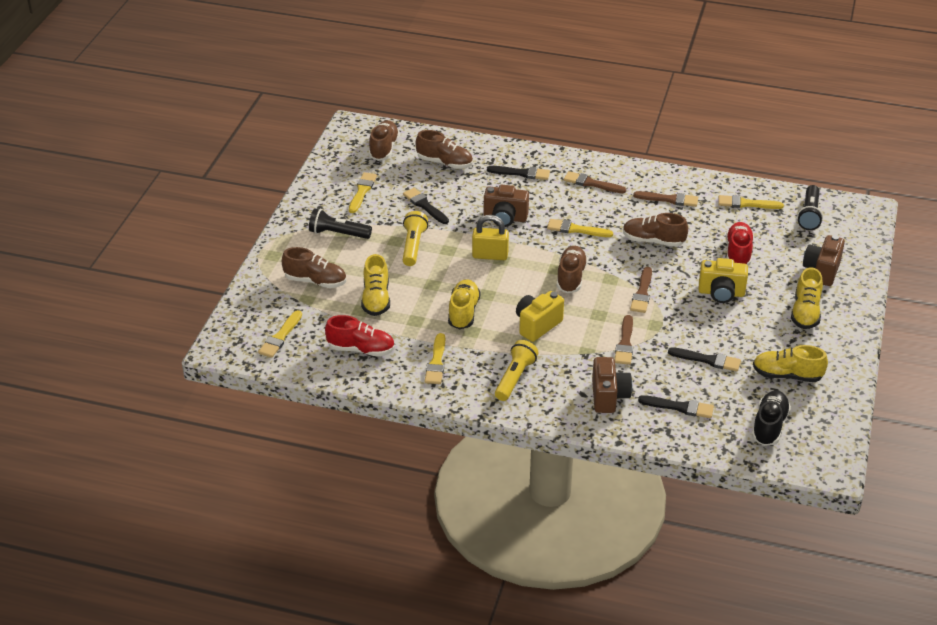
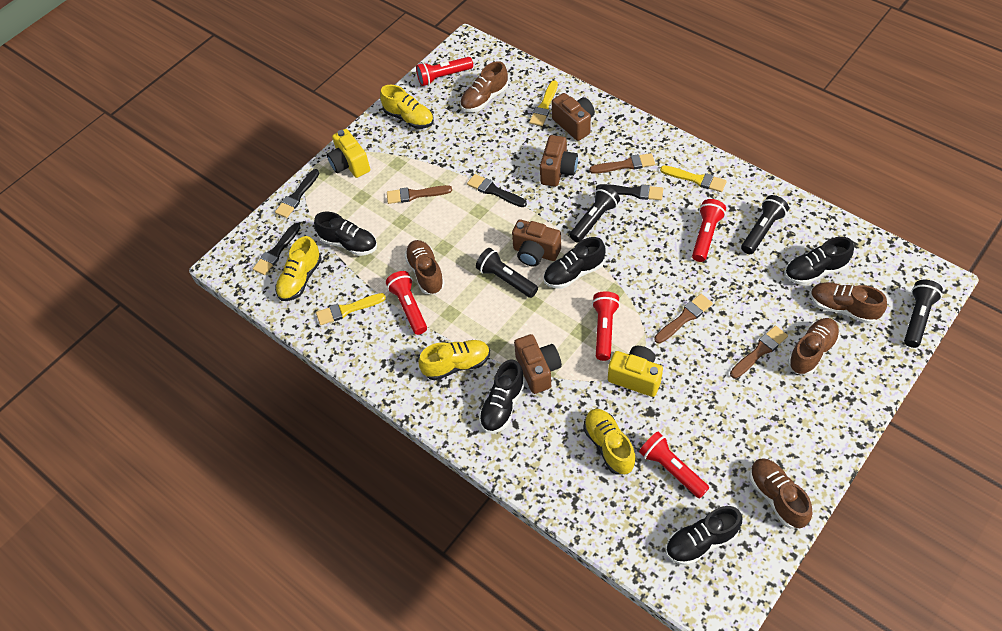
black flashlight: 2 -> 4
black shoe: 1 -> 5
brown camera: 3 -> 4
red flashlight: 0 -> 5
red shoe: 2 -> 0
yellow brush: 5 -> 3
yellow flashlight: 2 -> 0
yellow padlock: 1 -> 0

